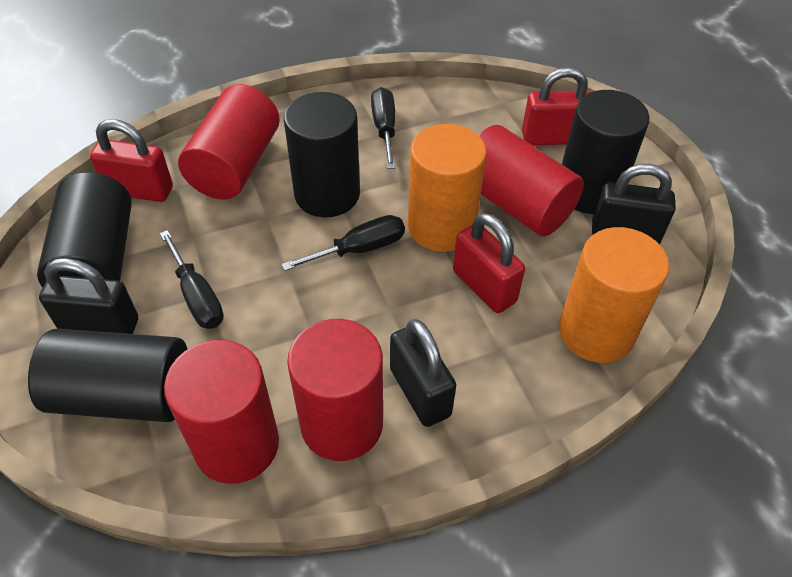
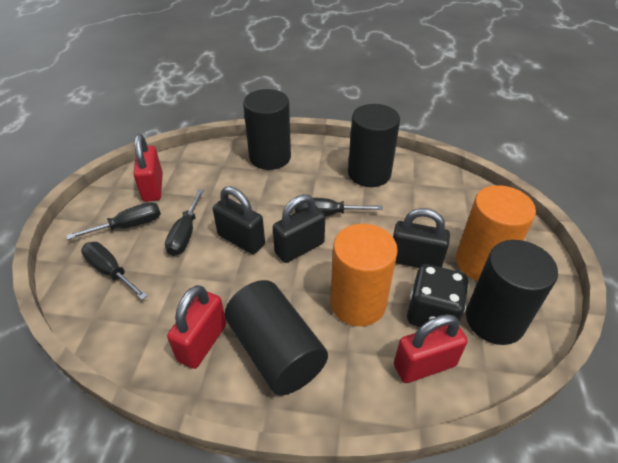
black dice: 0 -> 1
black screwdriver: 3 -> 4
red cylinder: 4 -> 0

